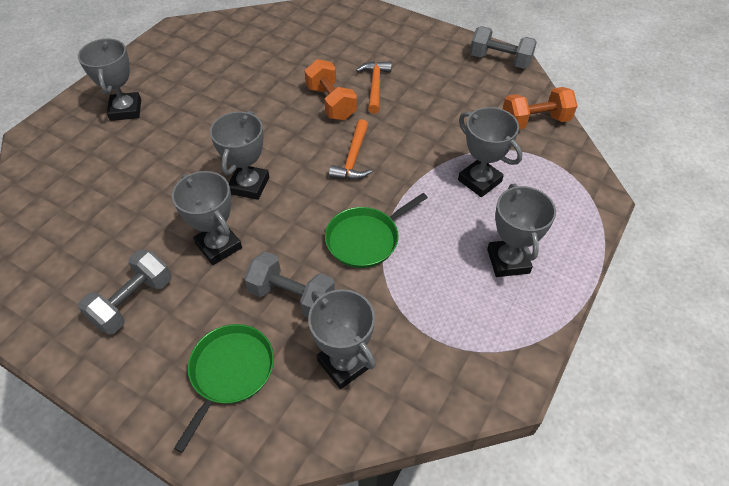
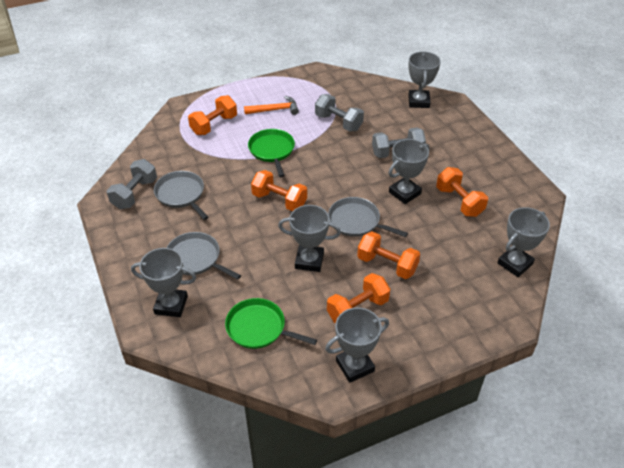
grey pan: 0 -> 3
orange dumbbell: 2 -> 5
orange hammer: 2 -> 1

